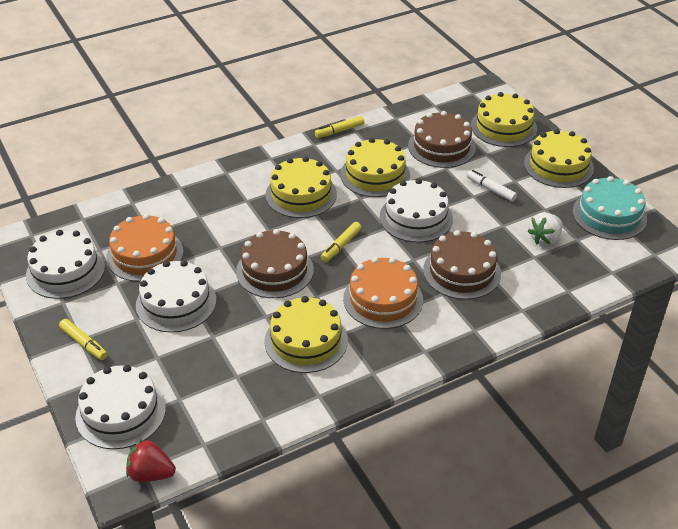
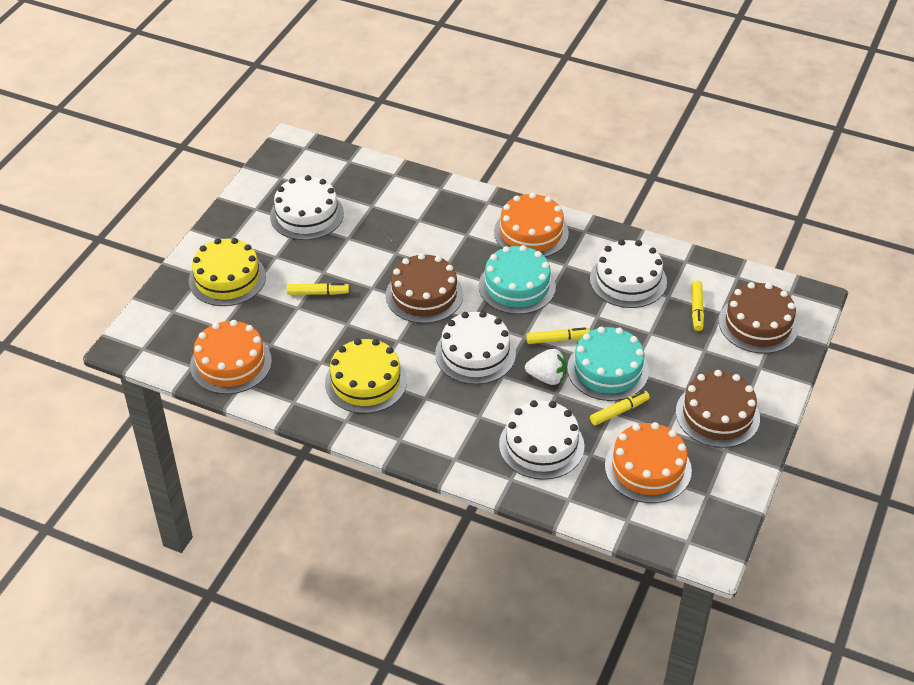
orange cake: 2 -> 3
red strawberry: 1 -> 0
turquoise cake: 1 -> 2
white marker: 1 -> 0
yellow cake: 5 -> 2
yellow marker: 3 -> 4

